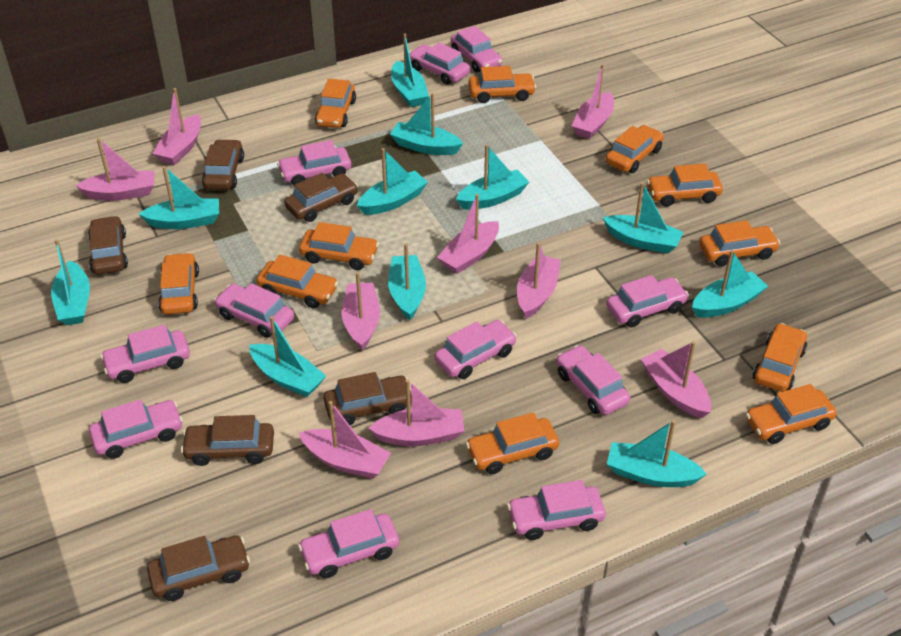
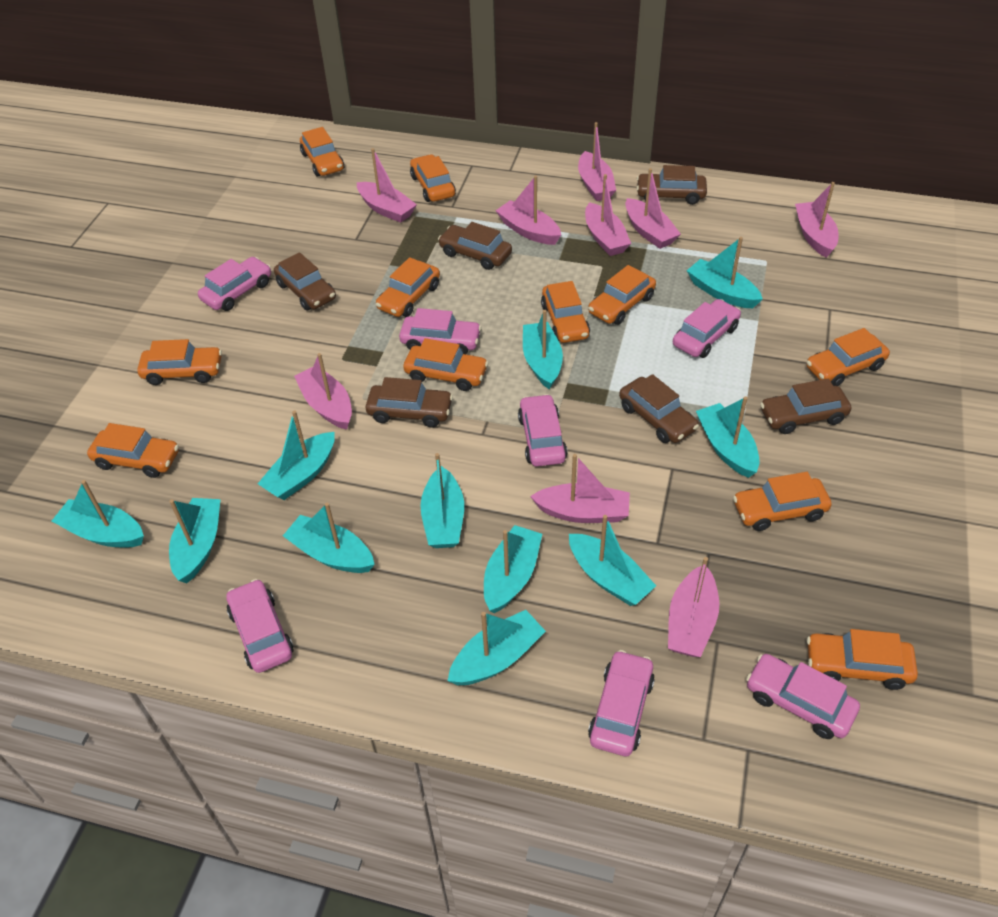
pink car: 11 -> 7

